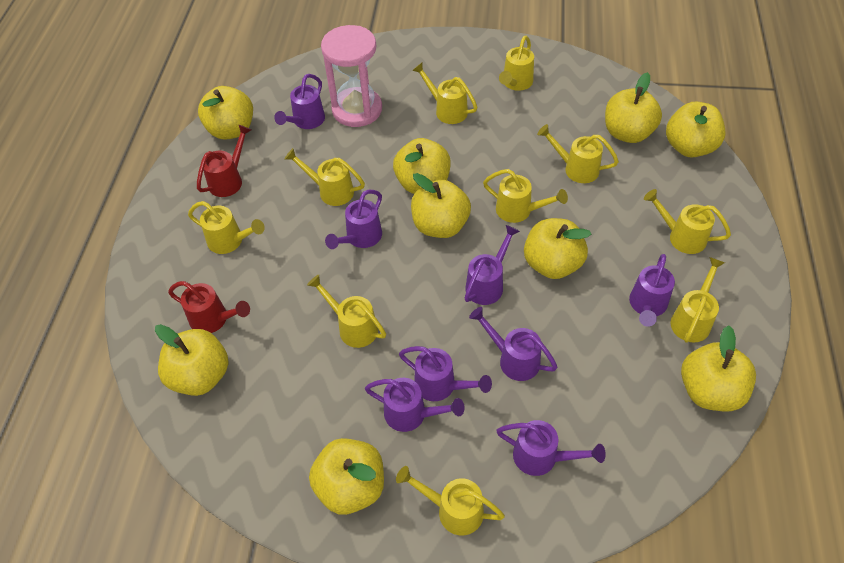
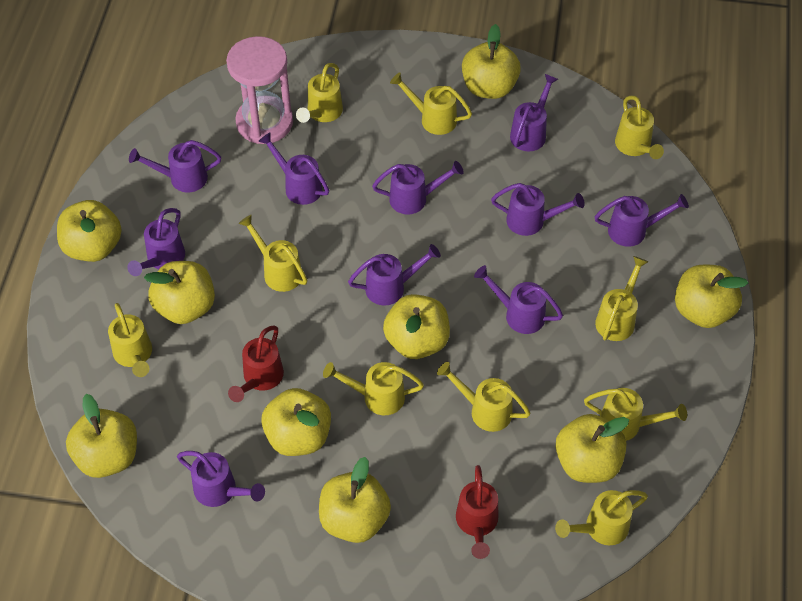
purple watering can: 8 -> 10

